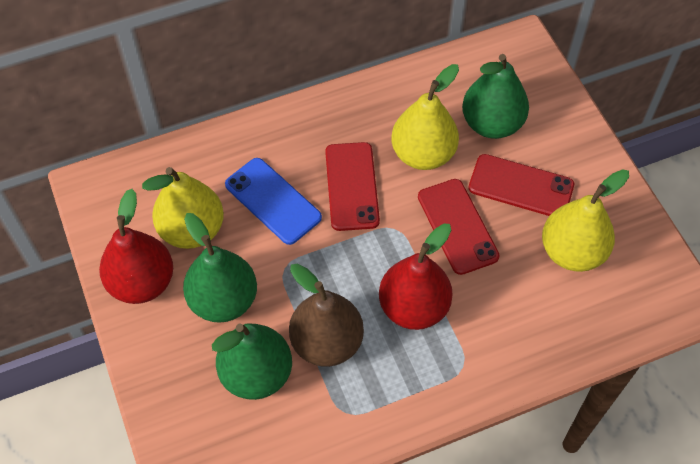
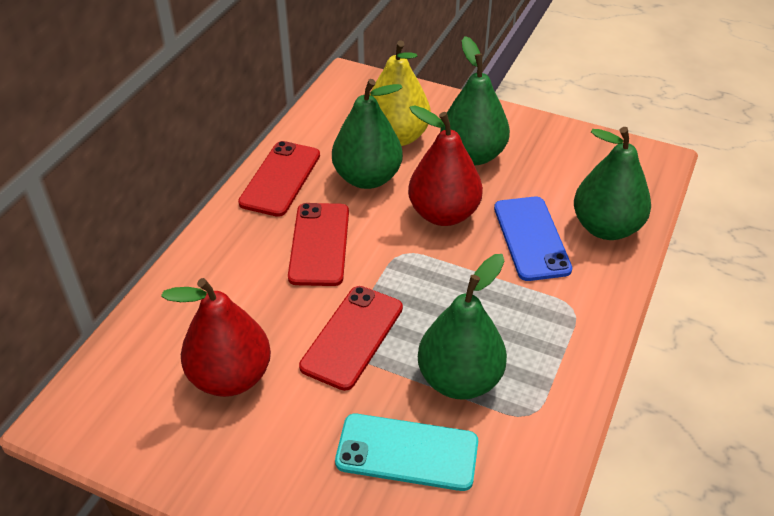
brown pear: 1 -> 0
green pear: 3 -> 4
turquoise phone: 0 -> 1
yellow pear: 3 -> 1

